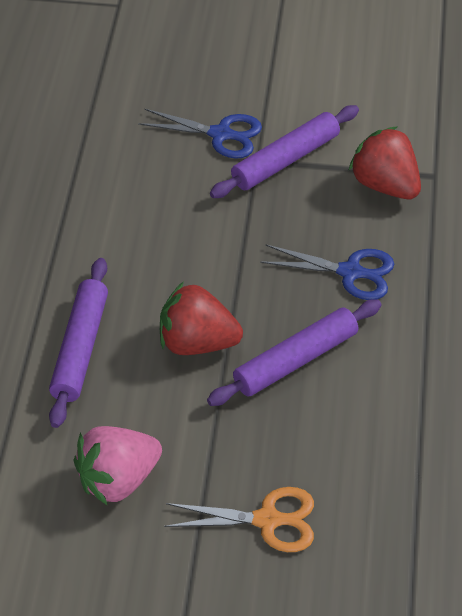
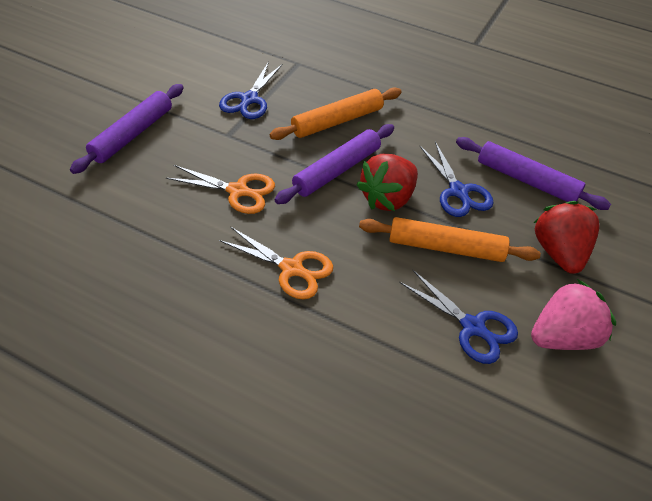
blue scissors: 2 -> 3
orange rolling pin: 0 -> 2
orange scissors: 1 -> 2

